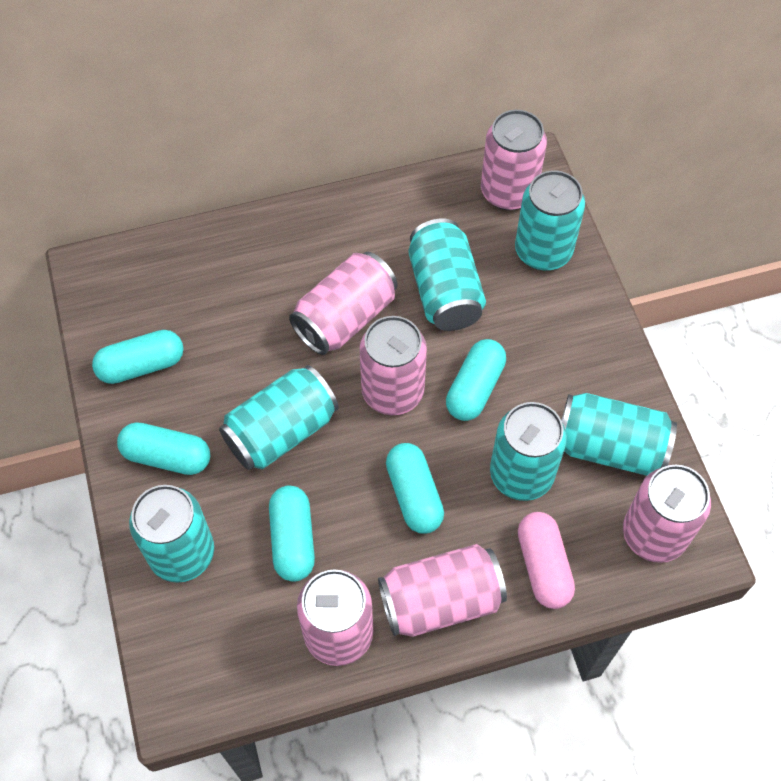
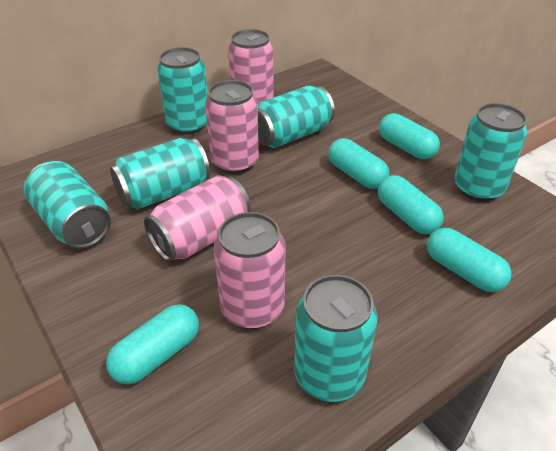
pink can: 6 -> 4
pink capsule: 1 -> 0

